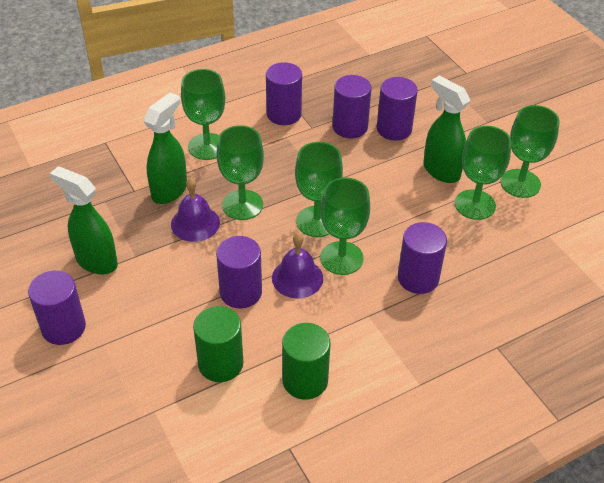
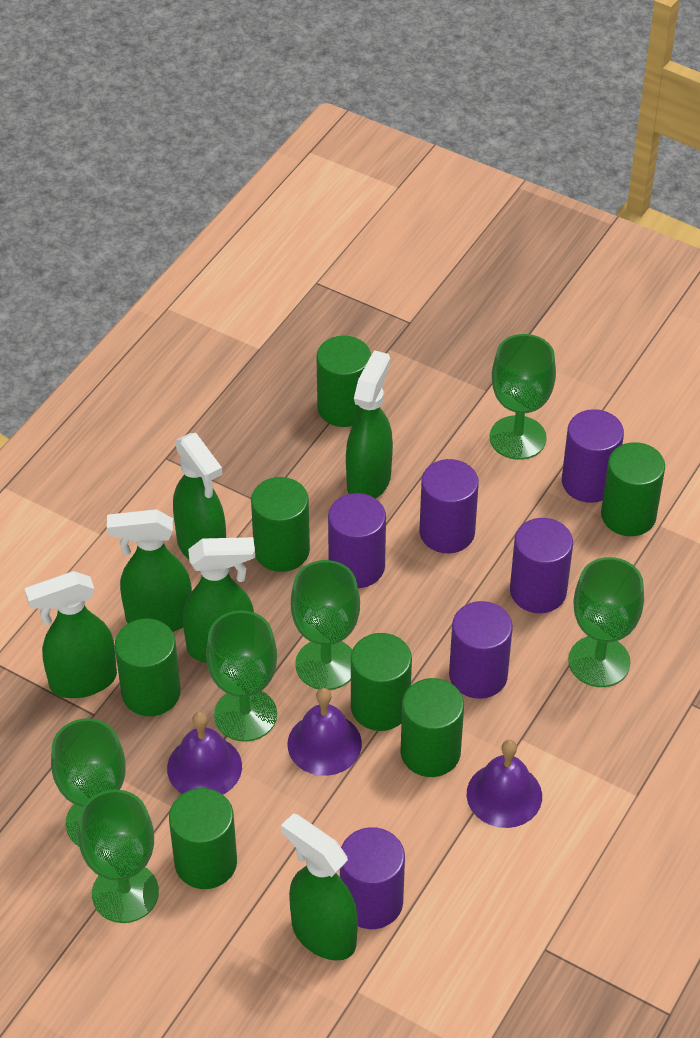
green cylinder: 2 -> 7
green spray bottle: 3 -> 6
purple bell: 2 -> 3

